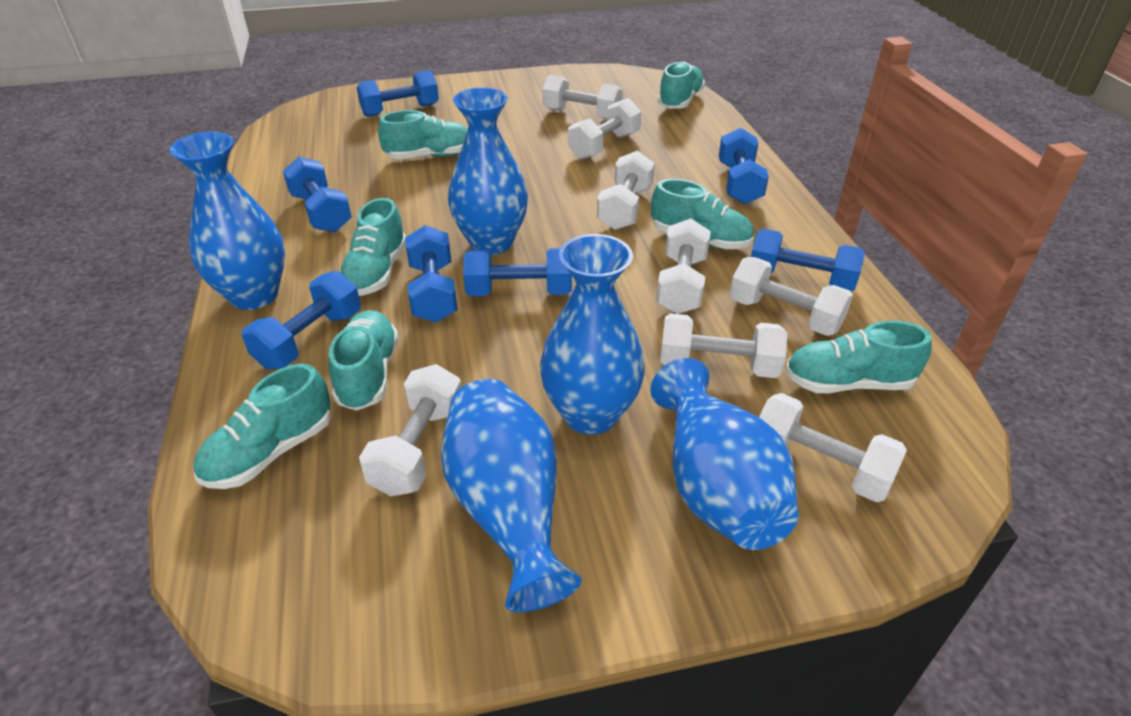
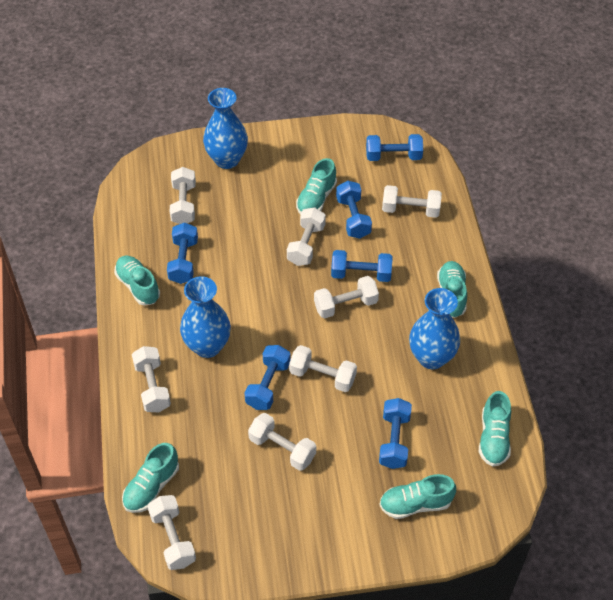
blue dumbbell: 7 -> 6
blue vase: 5 -> 3
turquoise shoe: 7 -> 6

